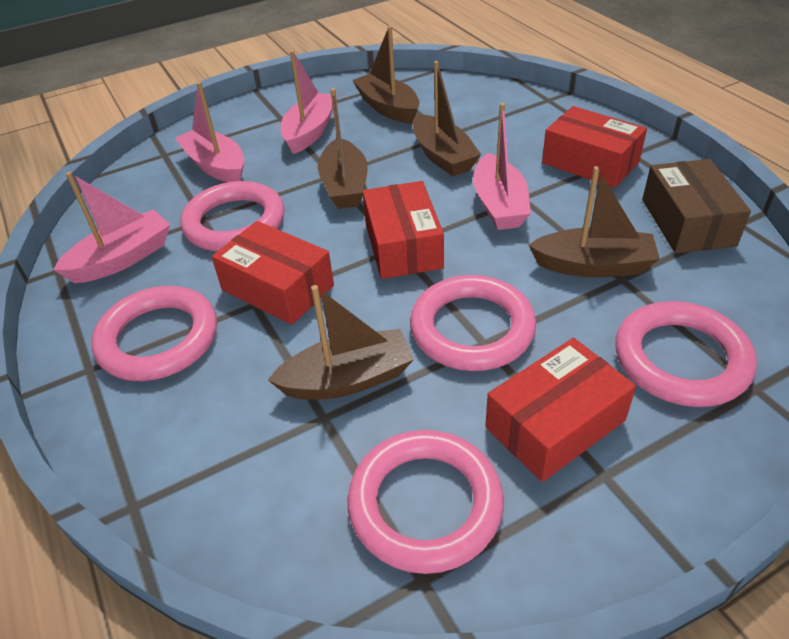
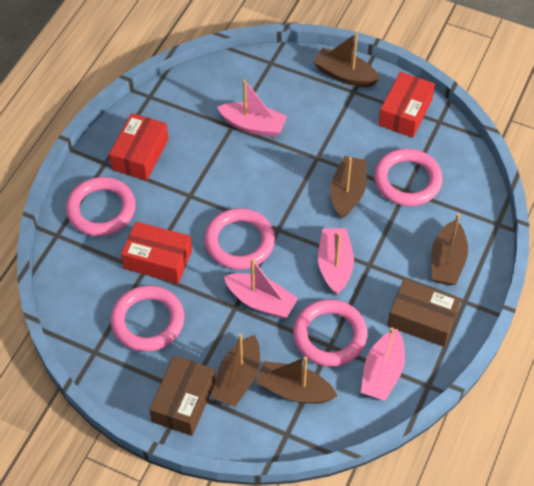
brown box: 1 -> 2
red box: 4 -> 3

